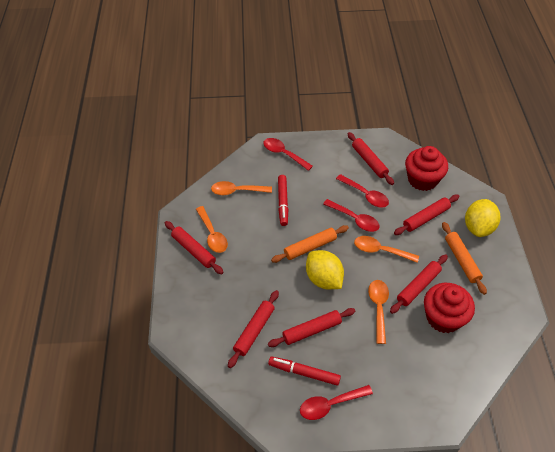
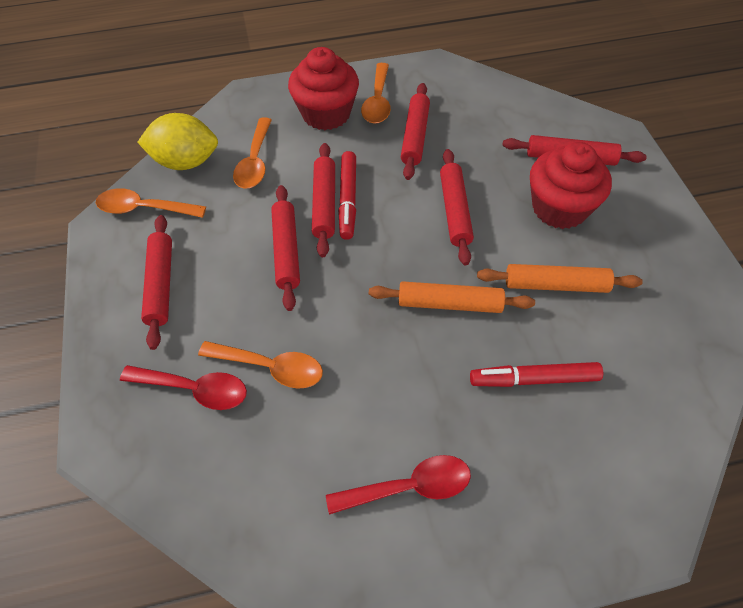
red spoon: 4 -> 2
yellow lemon: 2 -> 1

